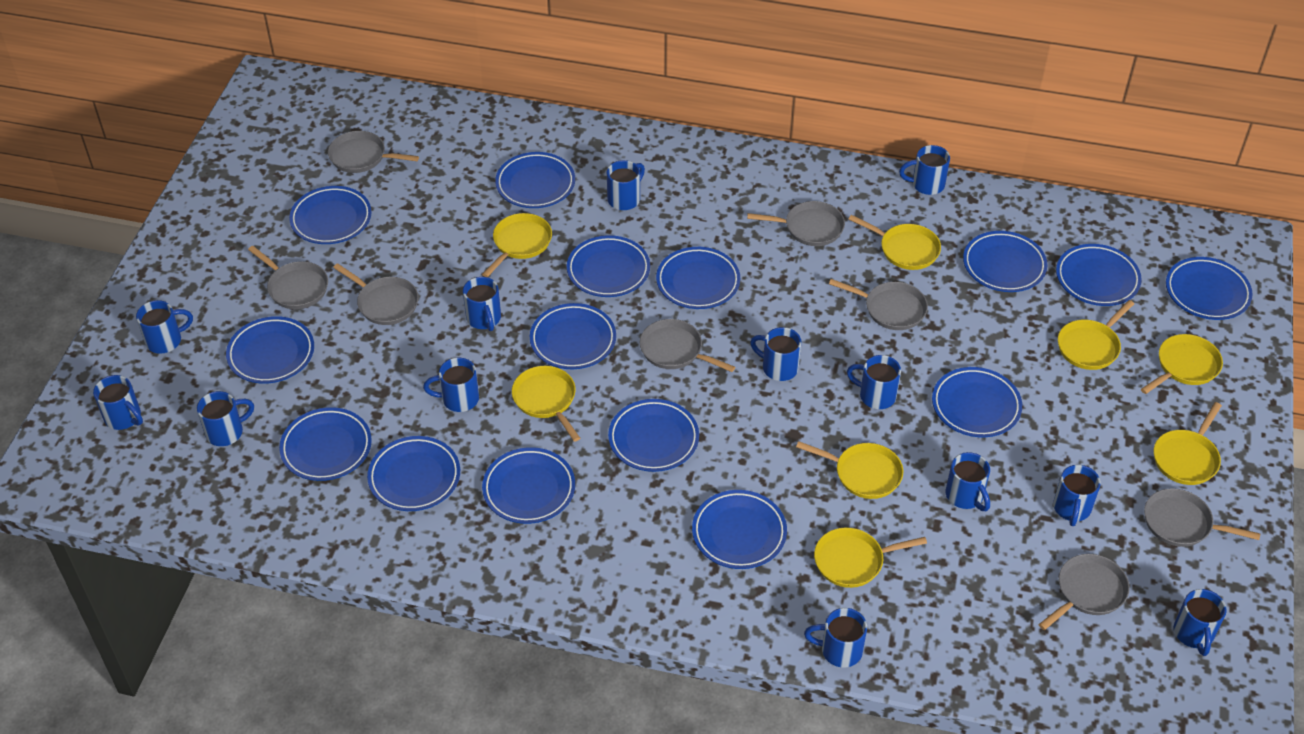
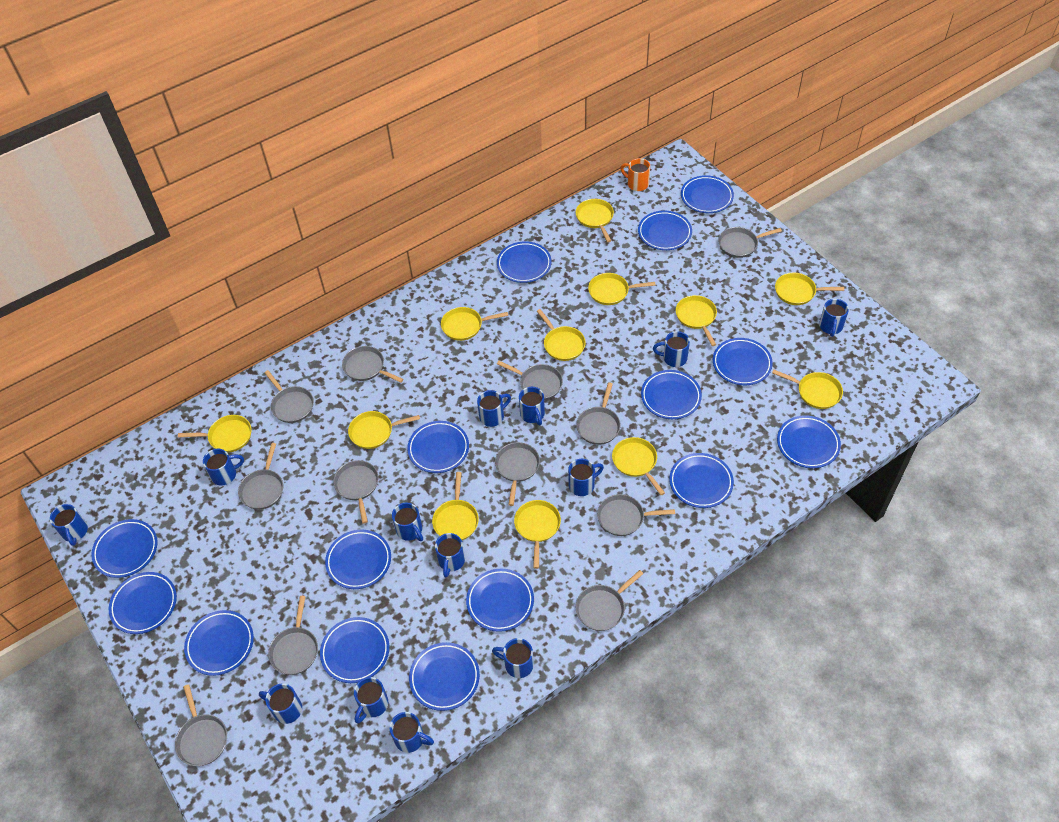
grey pan: 8 -> 12
orange mug: 0 -> 1
yellow pan: 8 -> 12

